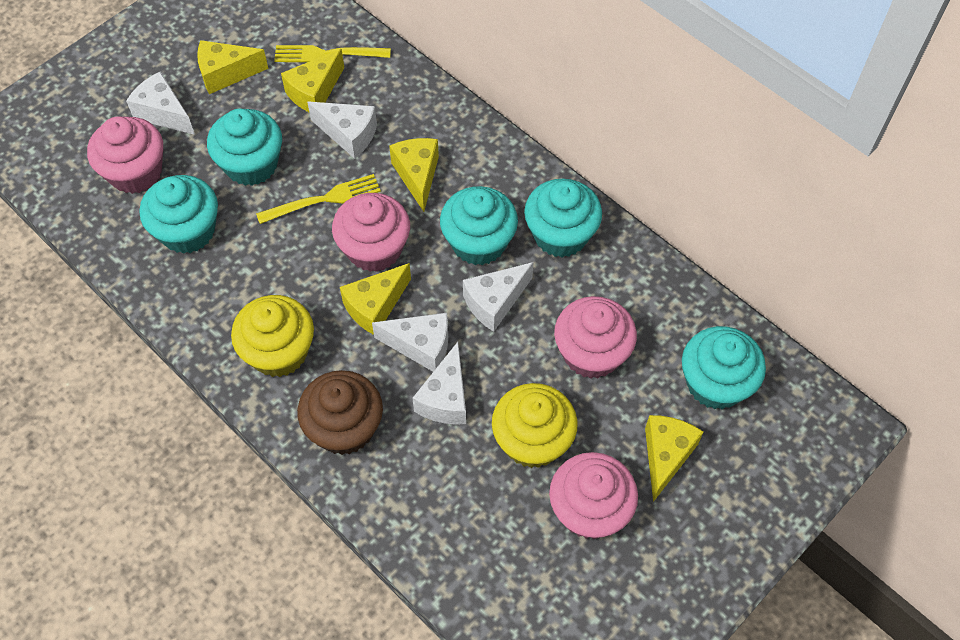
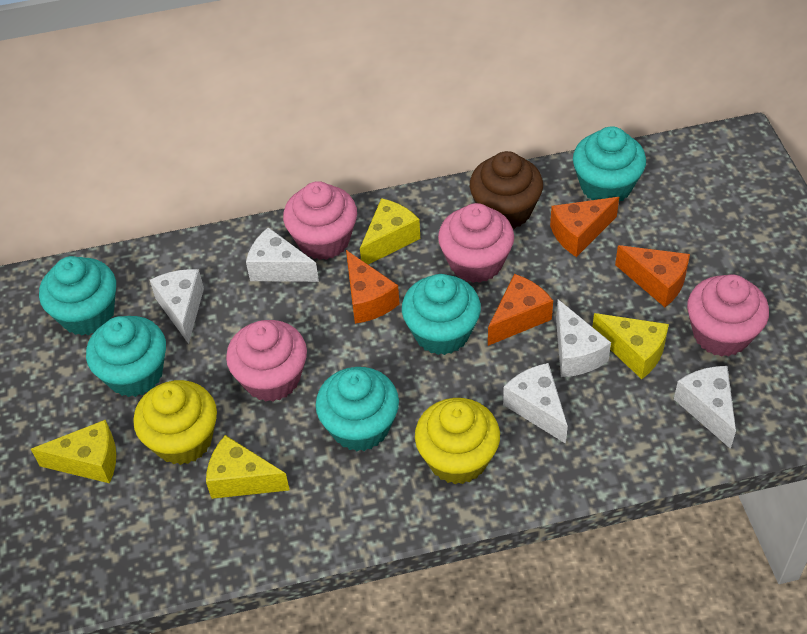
orange cheese: 0 -> 4
yellow cheese: 5 -> 4
yellow fork: 2 -> 0

